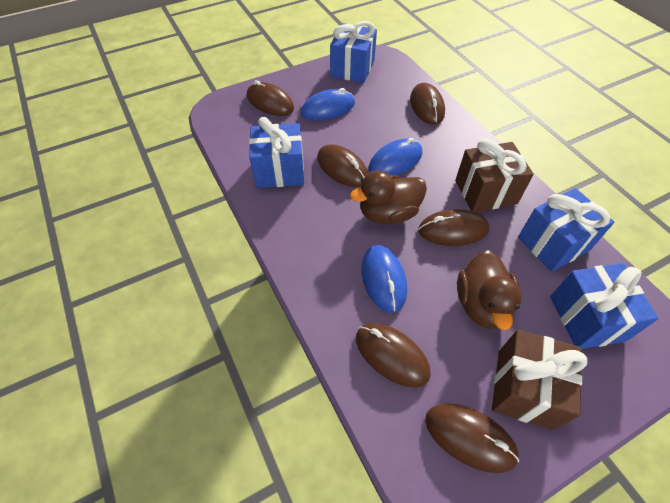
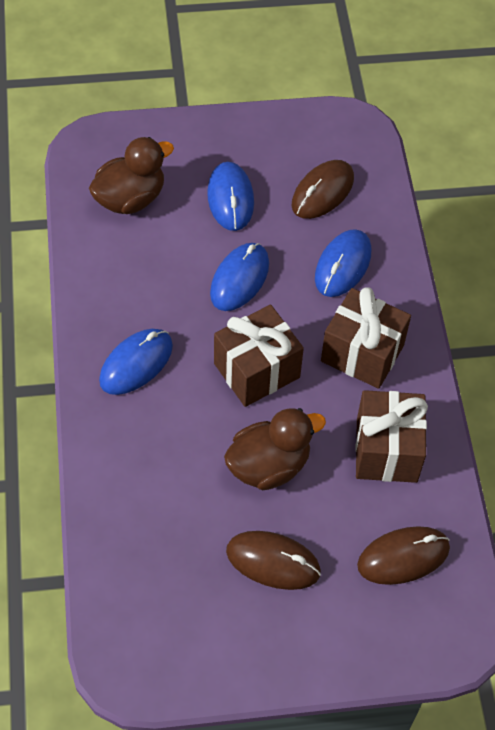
blue gift: 4 -> 0
blue mouse: 3 -> 4
brown gift: 2 -> 3
brown mouse: 6 -> 3

